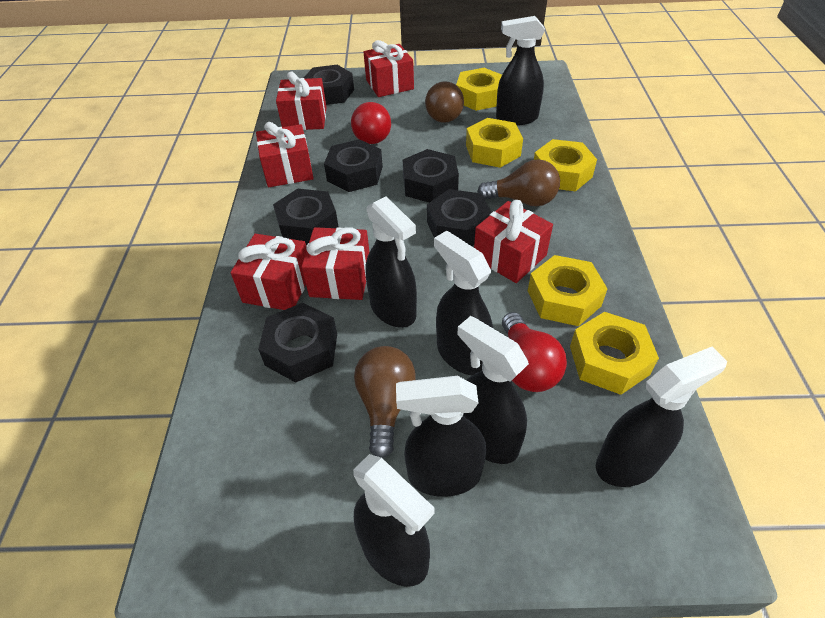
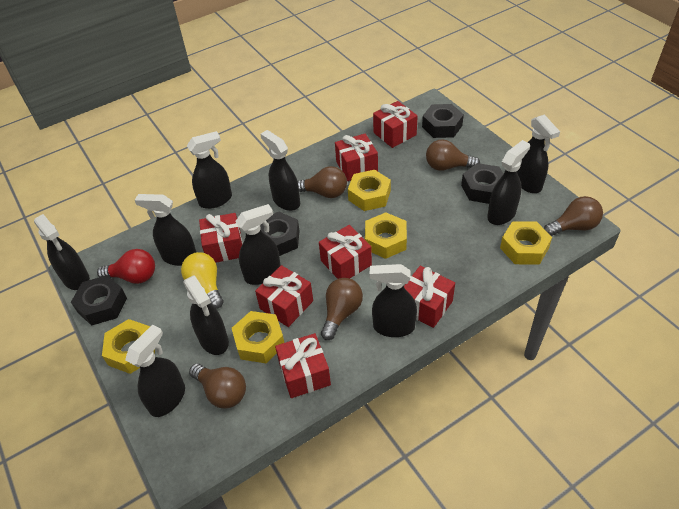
black nut: 6 -> 4
black spray bottle: 7 -> 10
brown light bulb: 3 -> 5
red gift: 6 -> 7
red light bulb: 2 -> 1
yellow light bulb: 0 -> 1

